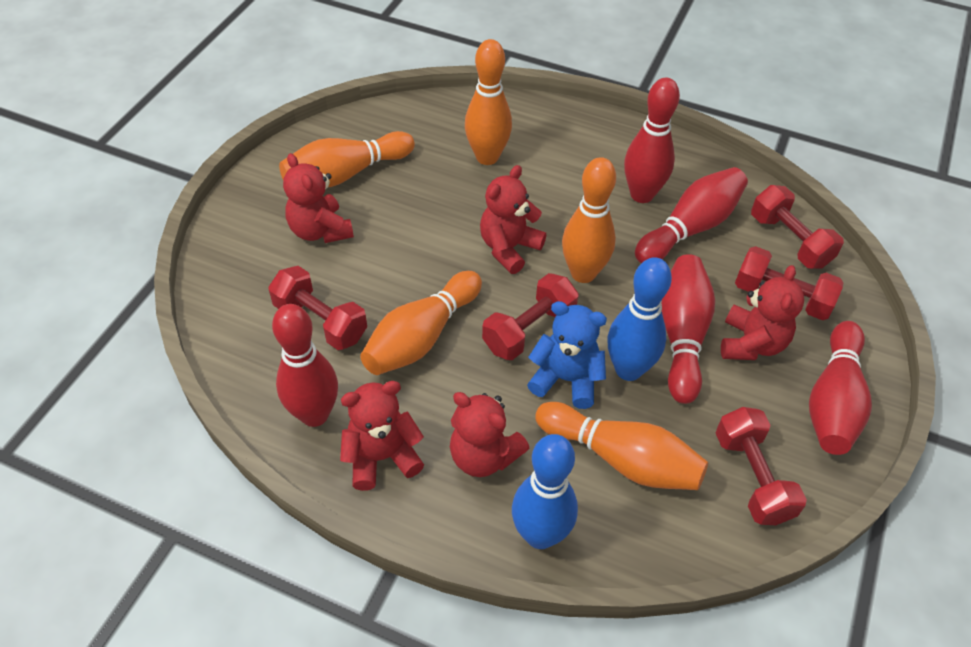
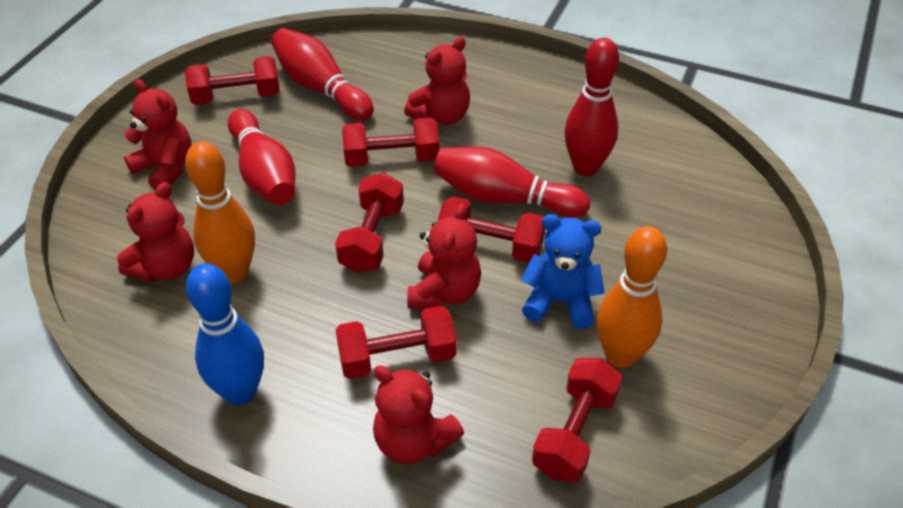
blue bowling pin: 2 -> 1
orange bowling pin: 5 -> 2
red bowling pin: 5 -> 4
red dumbbell: 5 -> 6

